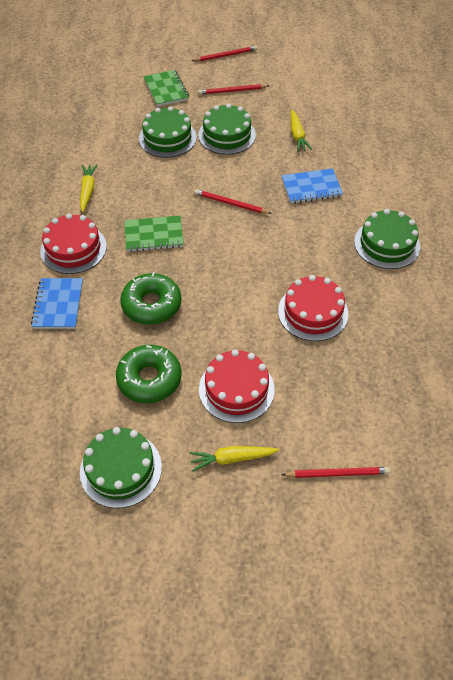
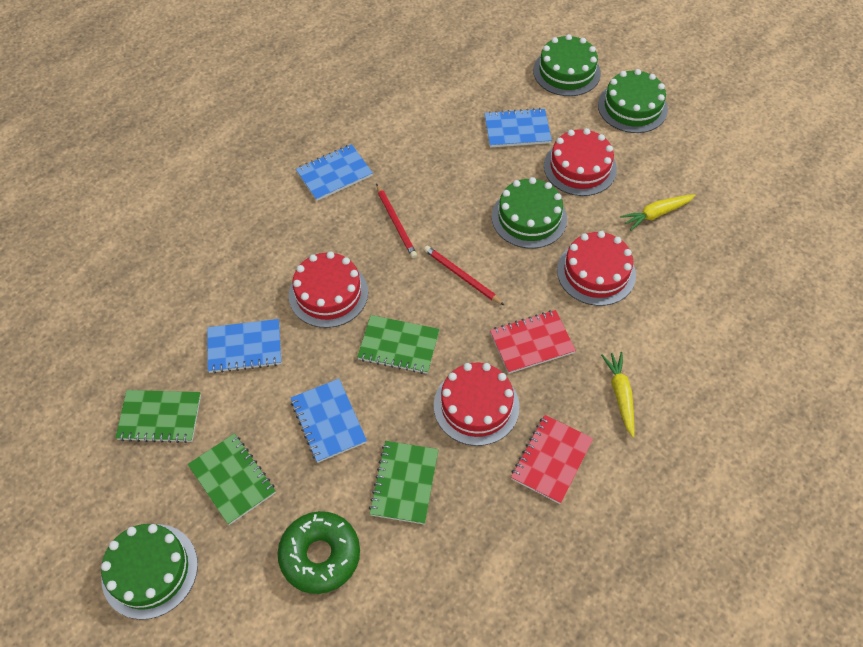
blue notebook: 2 -> 4
green donut: 2 -> 1
green notebook: 2 -> 4
red cake: 3 -> 4
red notebook: 0 -> 2
red pencil: 4 -> 2
yellow carrot: 3 -> 2

